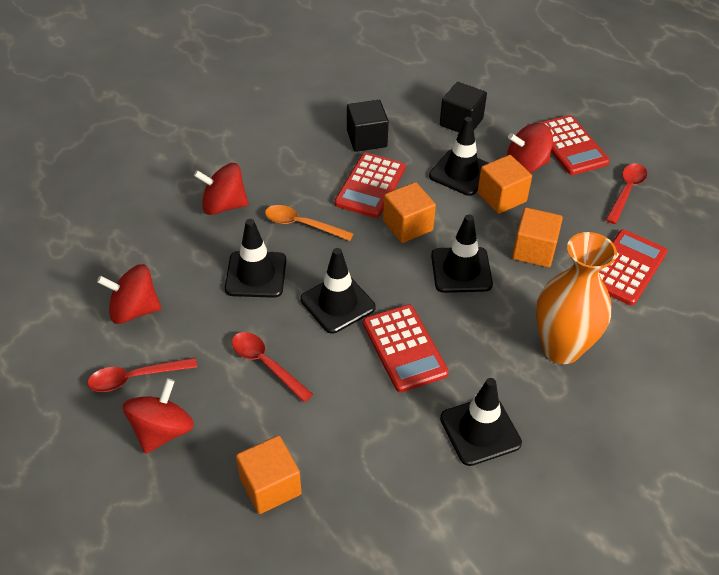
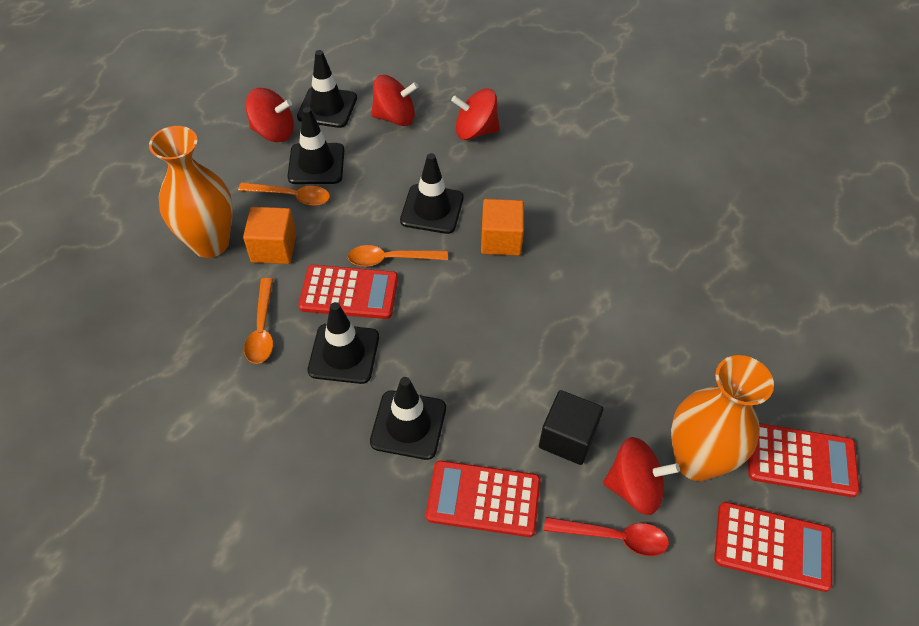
black cube: 2 -> 1
orange cube: 4 -> 2
orange spoon: 1 -> 3
orange vase: 1 -> 2
red spoon: 3 -> 1

